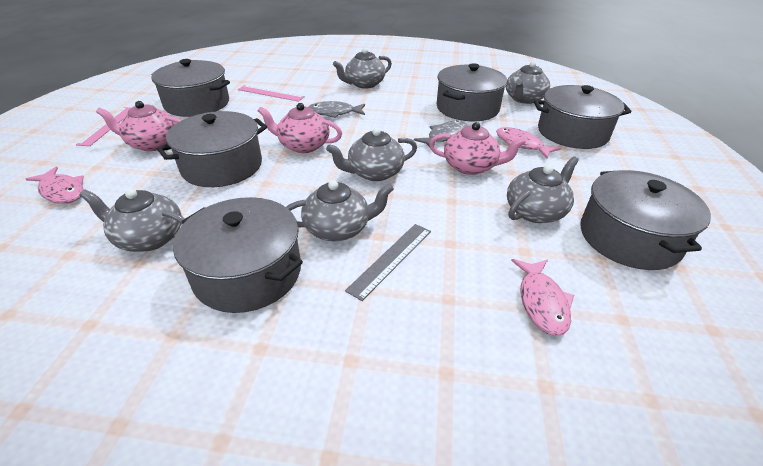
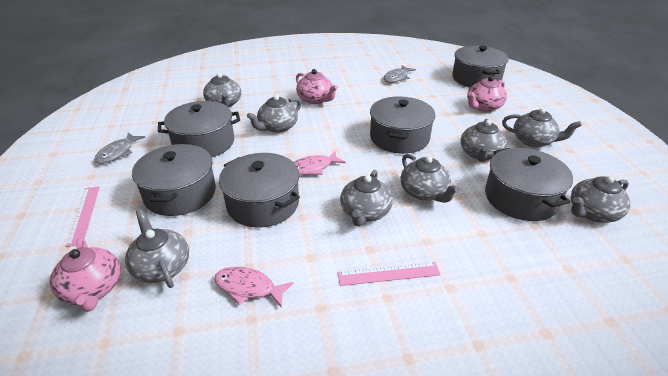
grey ruler: 1 -> 0
grey teapot: 6 -> 8
pink fish: 3 -> 2

